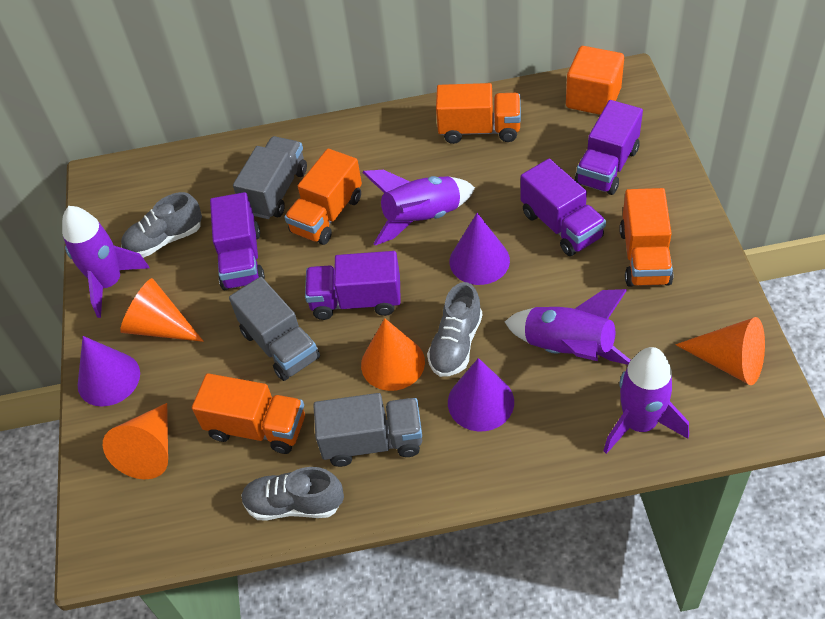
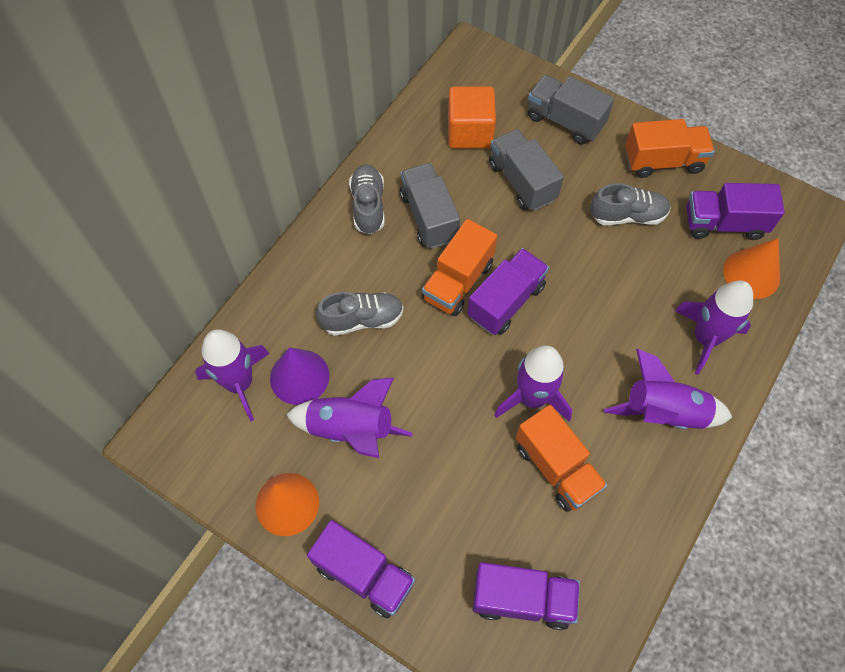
orange cone: 4 -> 2
orange truck: 4 -> 3
purple cone: 3 -> 1
purple rocket: 4 -> 5

